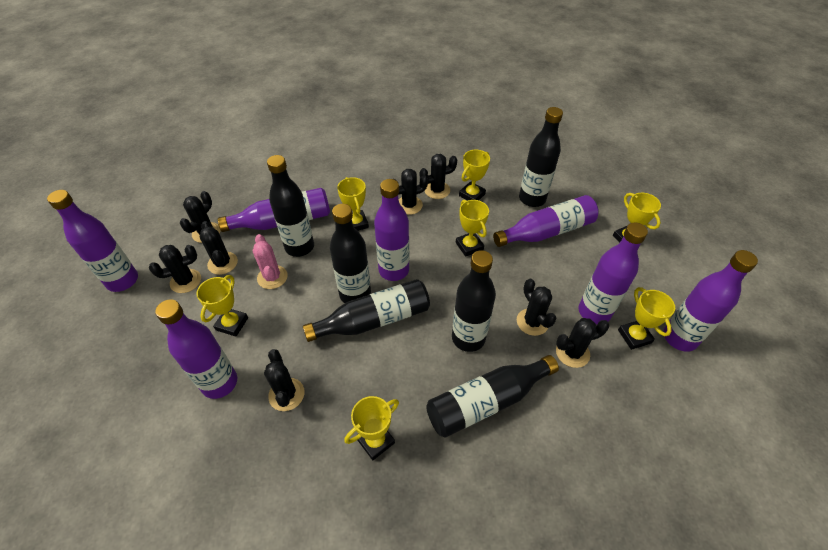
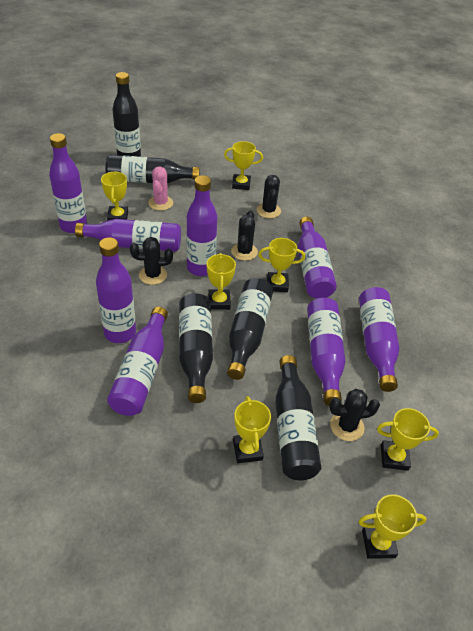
black bottle: 6 -> 5
black cactus: 8 -> 4
purple bottle: 7 -> 8

